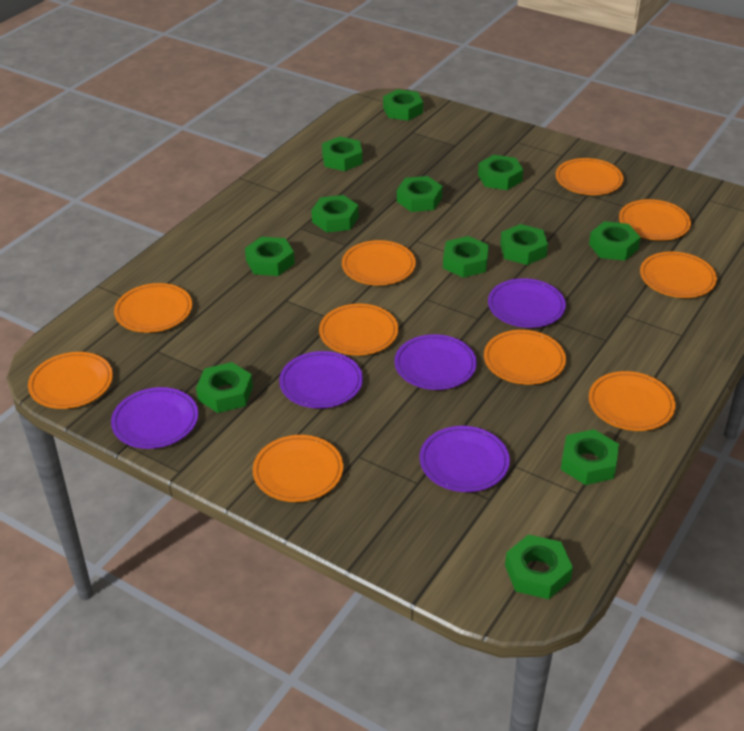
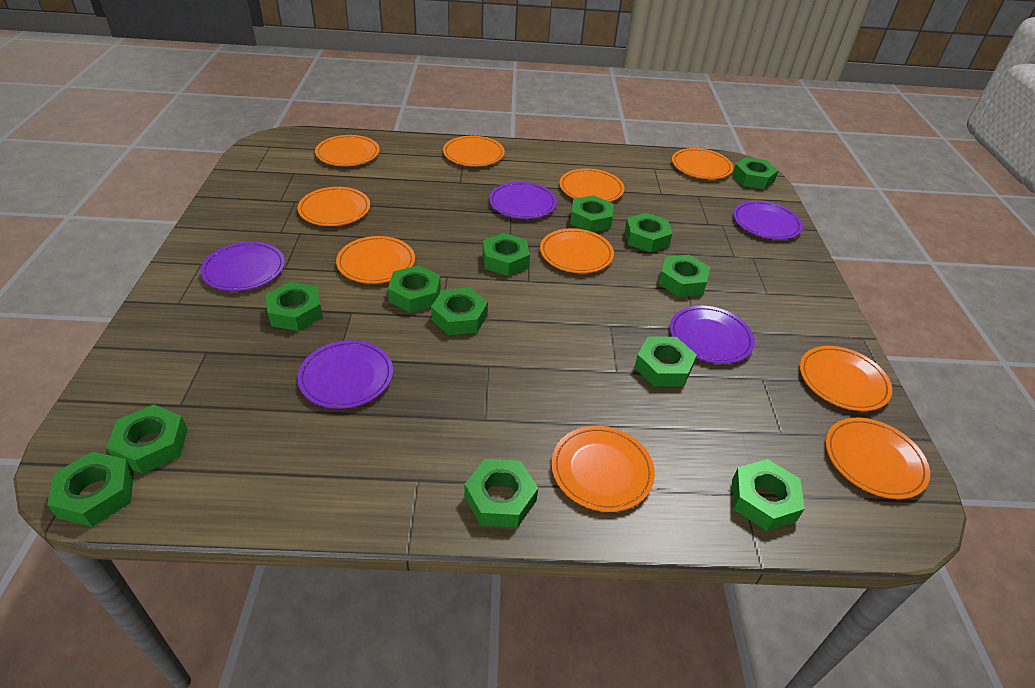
green nut: 12 -> 13

